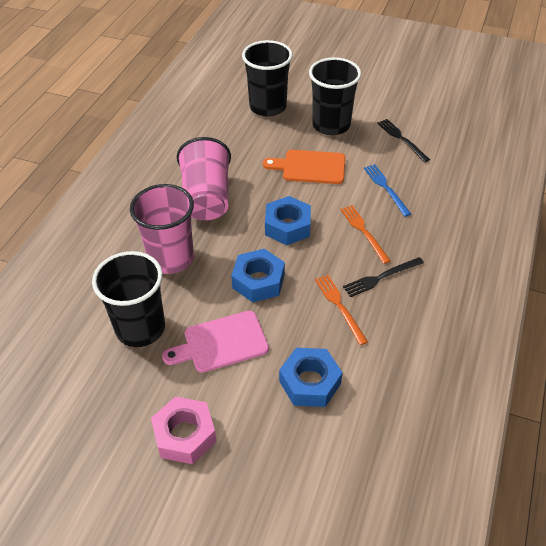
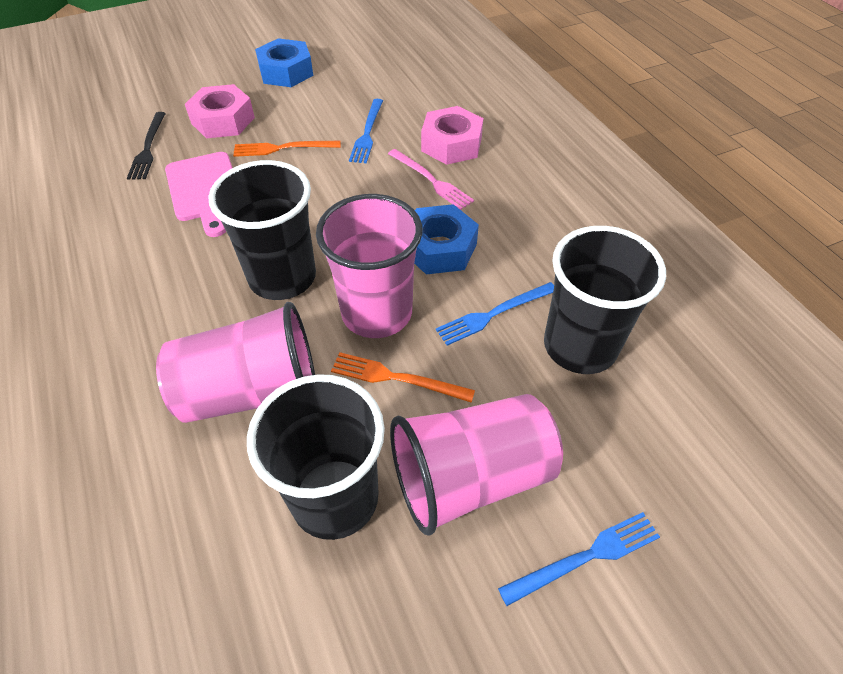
black fork: 2 -> 1
blue fork: 1 -> 3
blue nut: 3 -> 2
orange cutting board: 1 -> 0
pink cup: 2 -> 3
pink fork: 0 -> 1
pink nut: 1 -> 2

